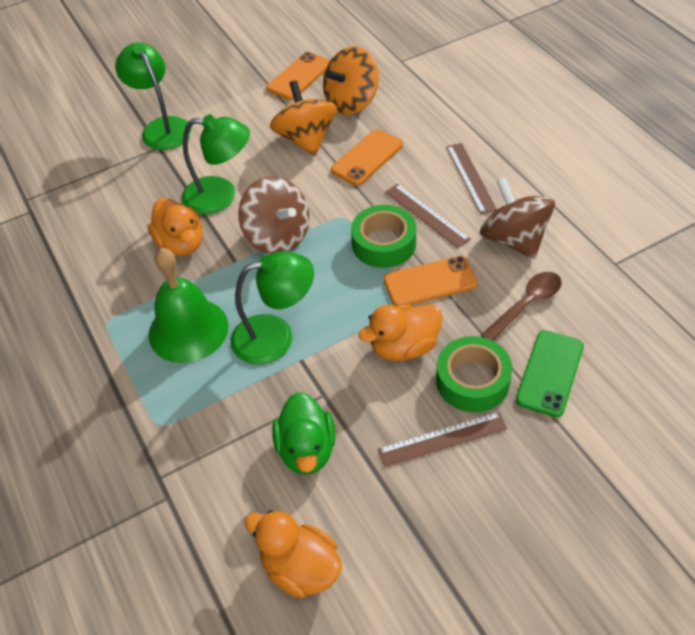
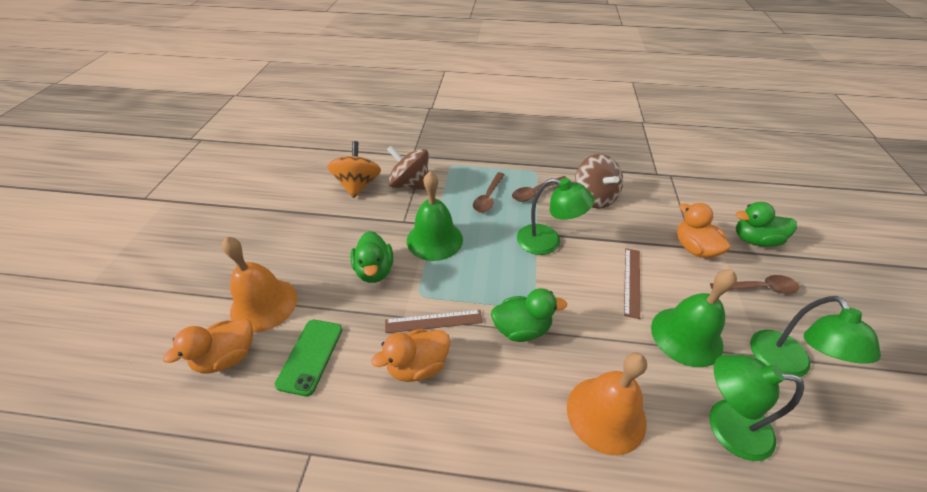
brown ruler: 3 -> 2
brown spoon: 1 -> 3
green bell: 1 -> 2
green duck: 1 -> 3
green tape: 2 -> 0
orange bell: 0 -> 2
orange phone: 3 -> 0
orange spinning top: 2 -> 1

